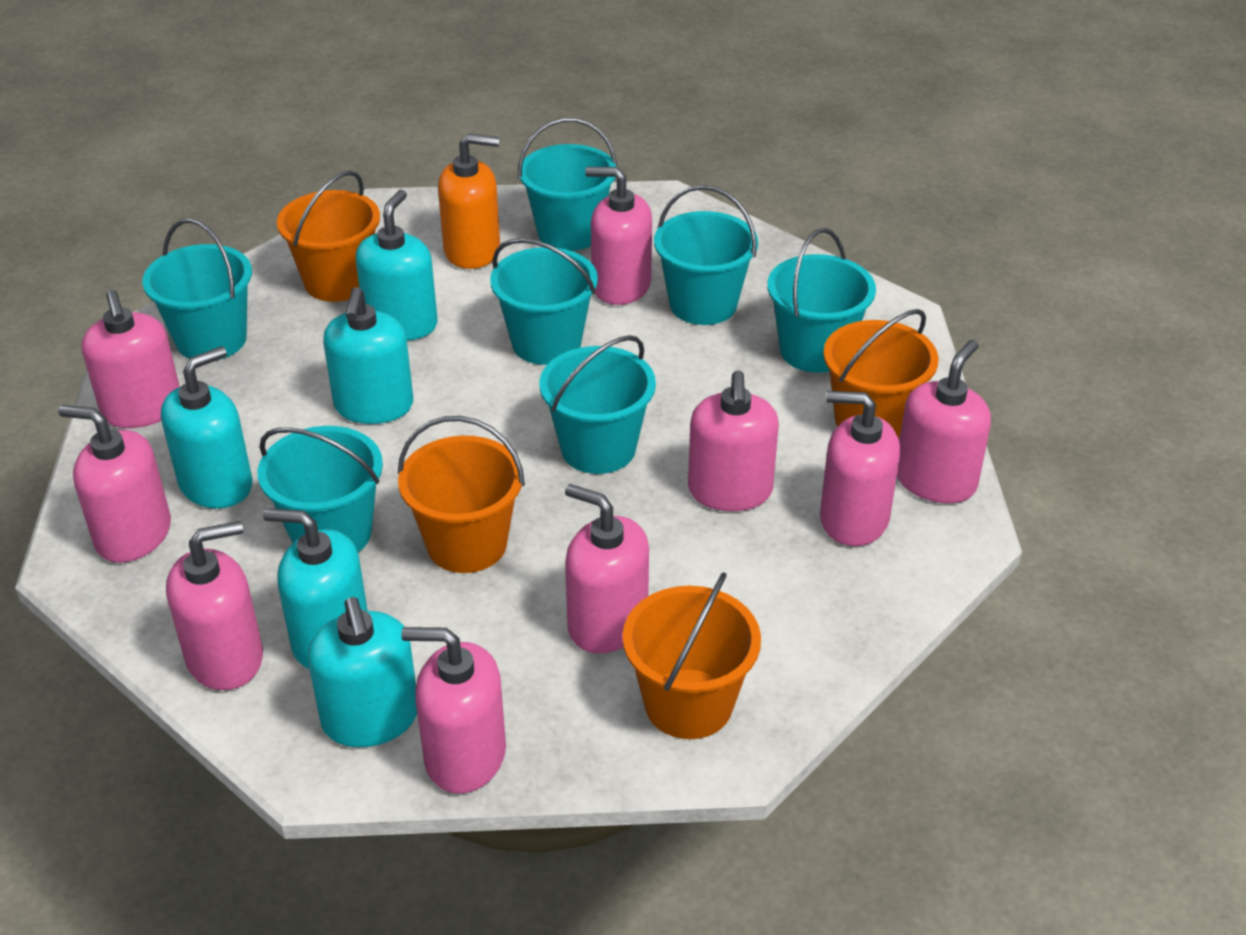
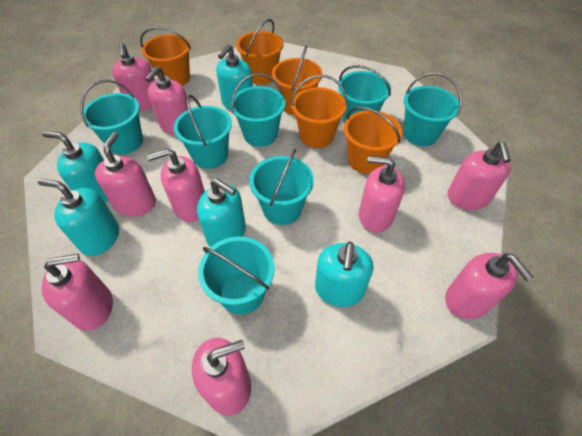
orange bucket: 4 -> 5
orange soap dispenser: 1 -> 0

